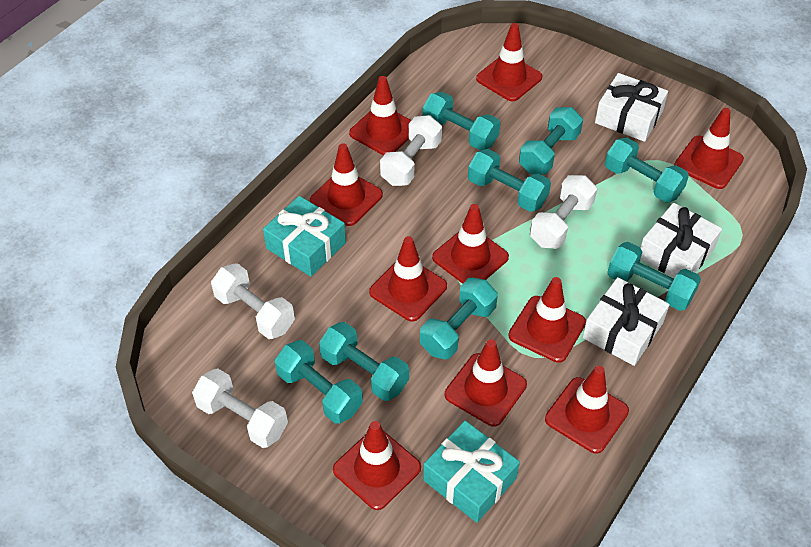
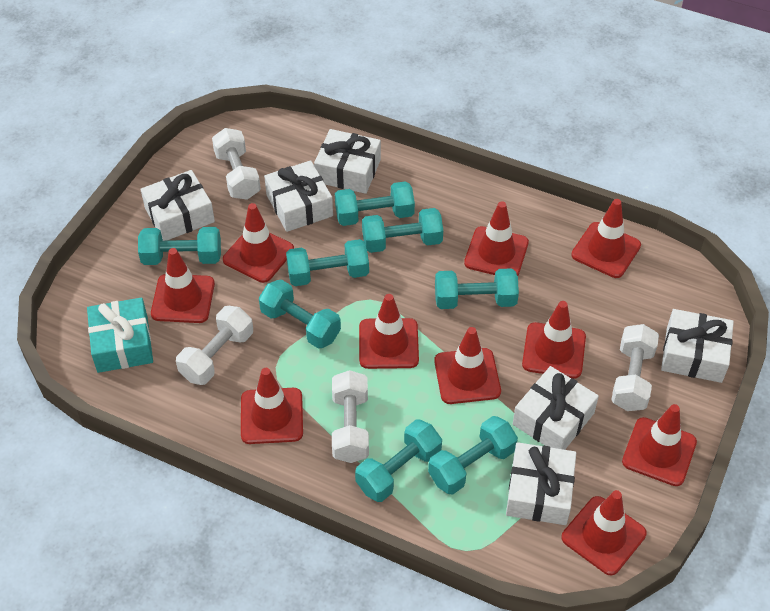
turquoise gift: 2 -> 1
white gift: 3 -> 6

